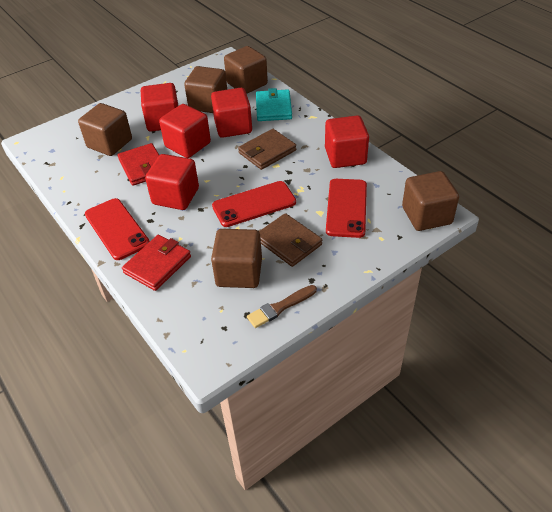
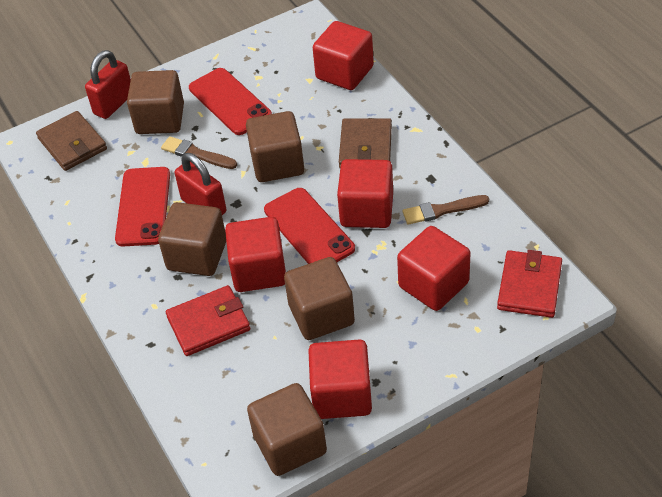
brown brush: 1 -> 2
red padlock: 0 -> 2
turquoise wallet: 1 -> 0

